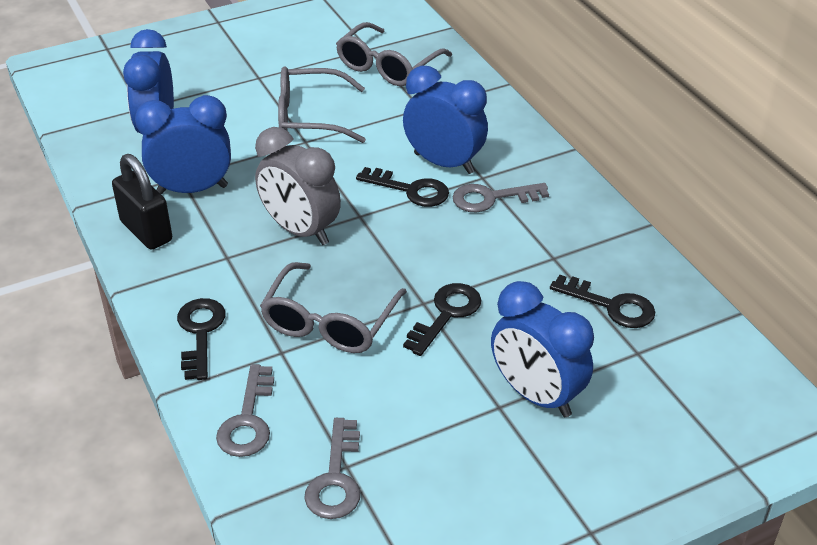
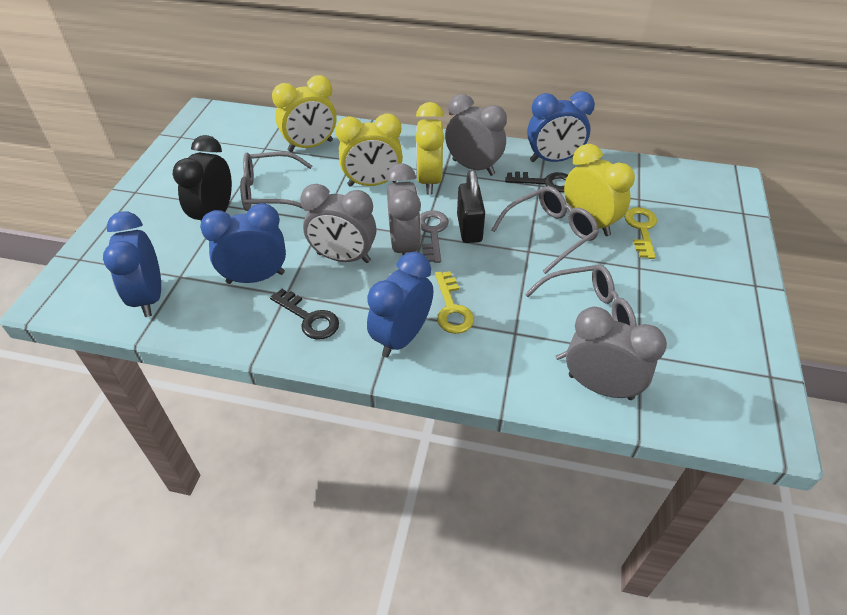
black clock: 0 -> 1
black key: 4 -> 2
grey clock: 1 -> 4
grey key: 3 -> 1
yellow clock: 0 -> 4
yellow key: 0 -> 2

